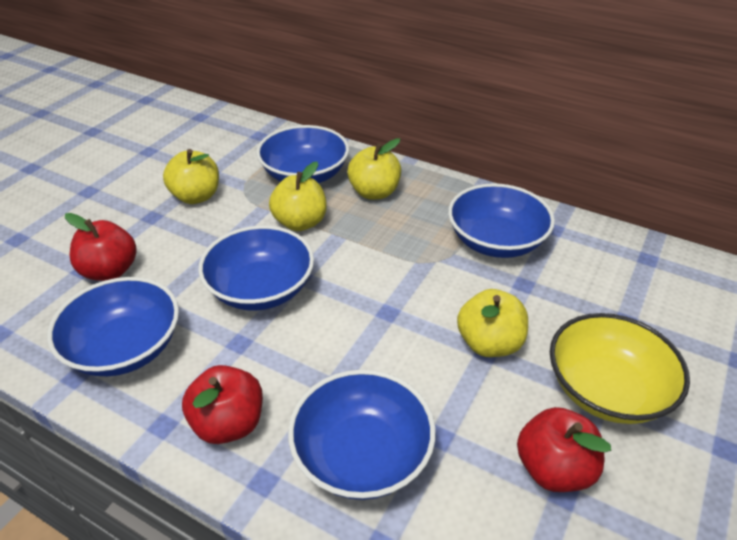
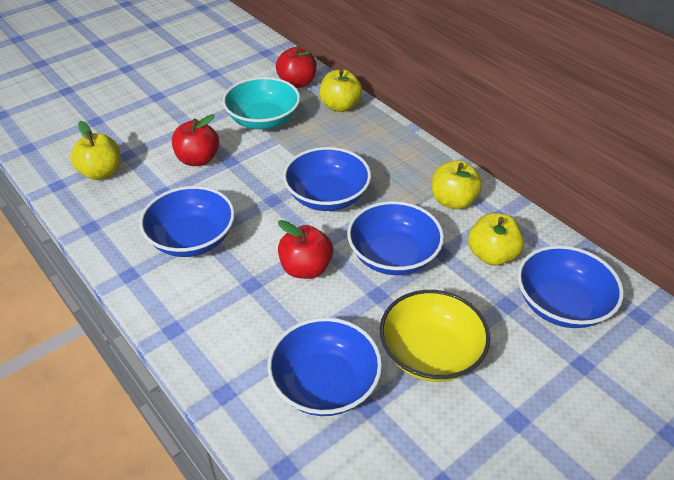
turquoise bowl: 0 -> 1

